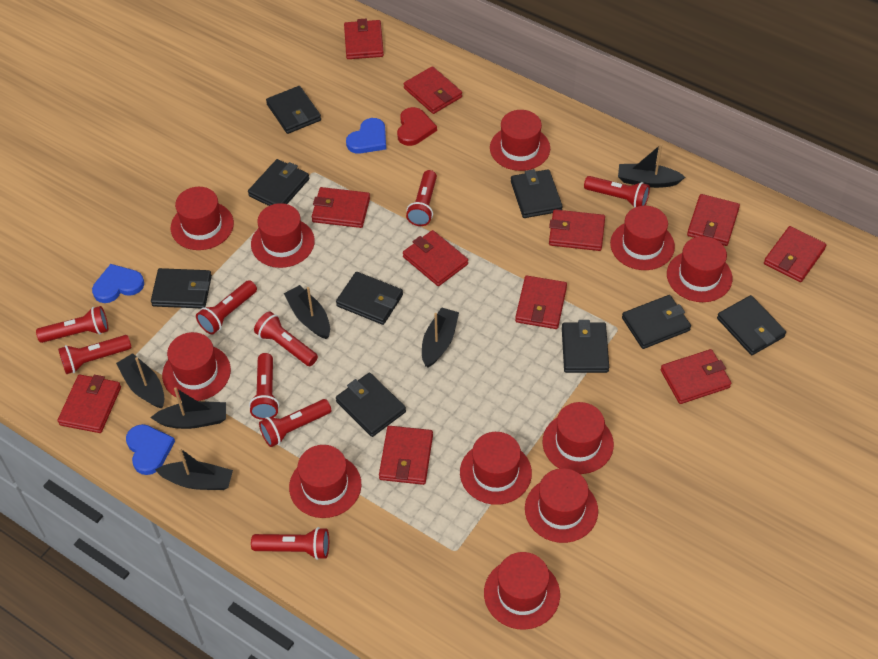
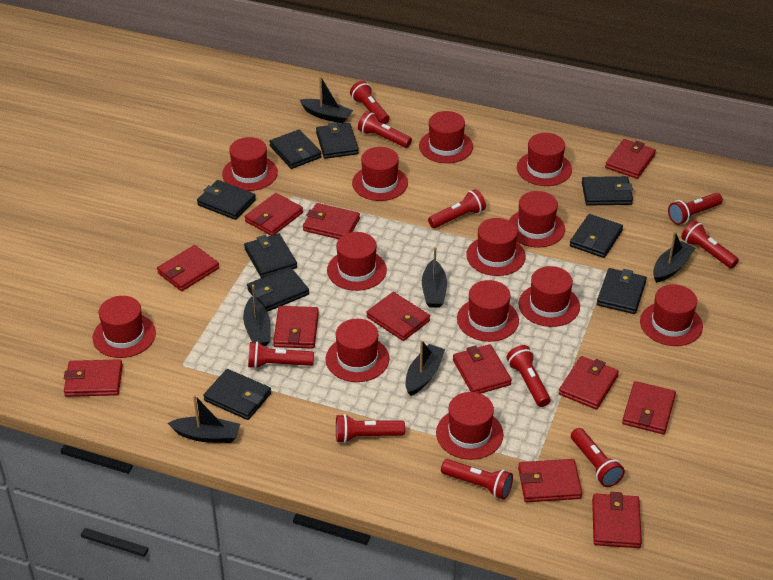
blue heart: 3 -> 0
red flashlight: 9 -> 10
red hat: 11 -> 13
red heart: 1 -> 0
red wallet: 11 -> 12

